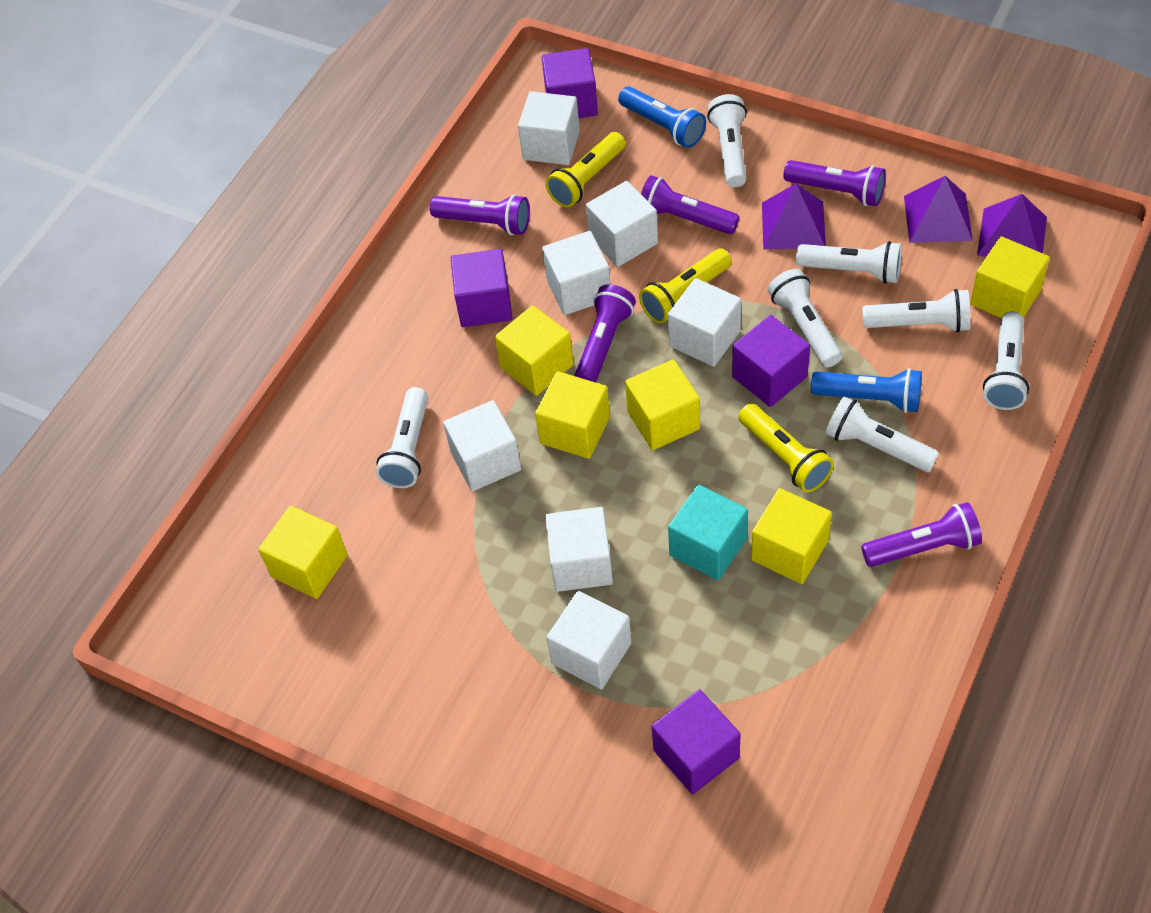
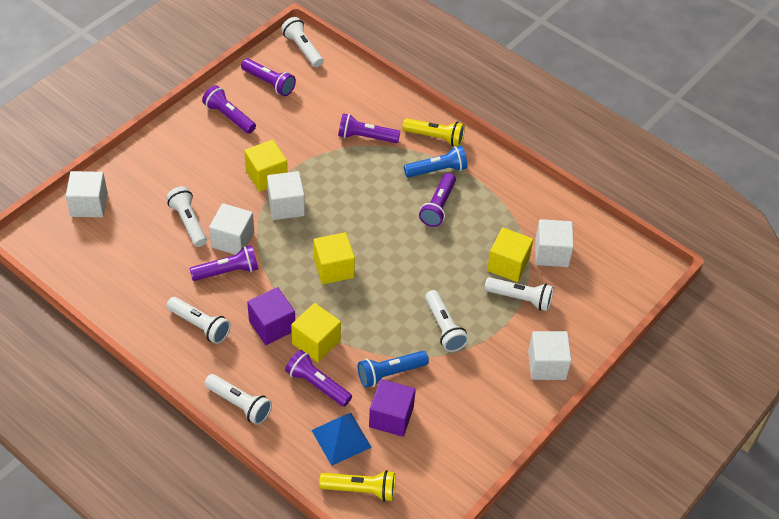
blue pyramid: 0 -> 1
purple cube: 4 -> 2
purple flashlight: 5 -> 6
purple pyramid: 3 -> 0
turquoise cube: 1 -> 0
white cube: 7 -> 5
white flashlight: 7 -> 6
yellow cube: 6 -> 4
yellow flashlight: 3 -> 2

